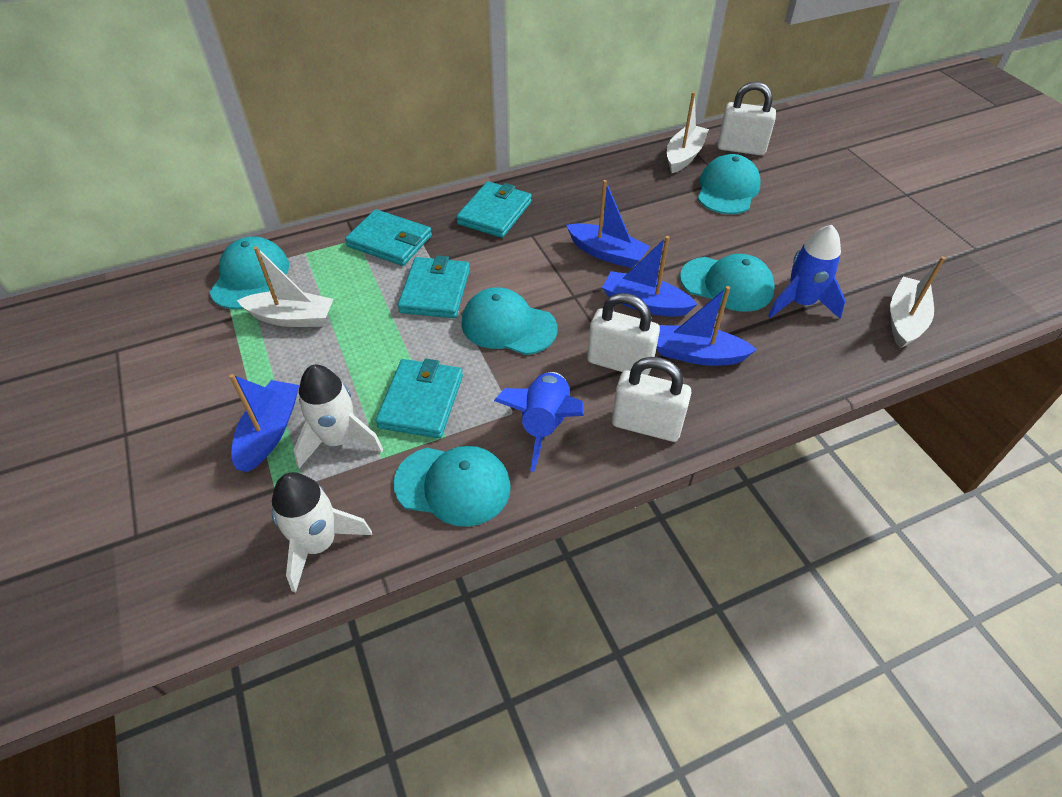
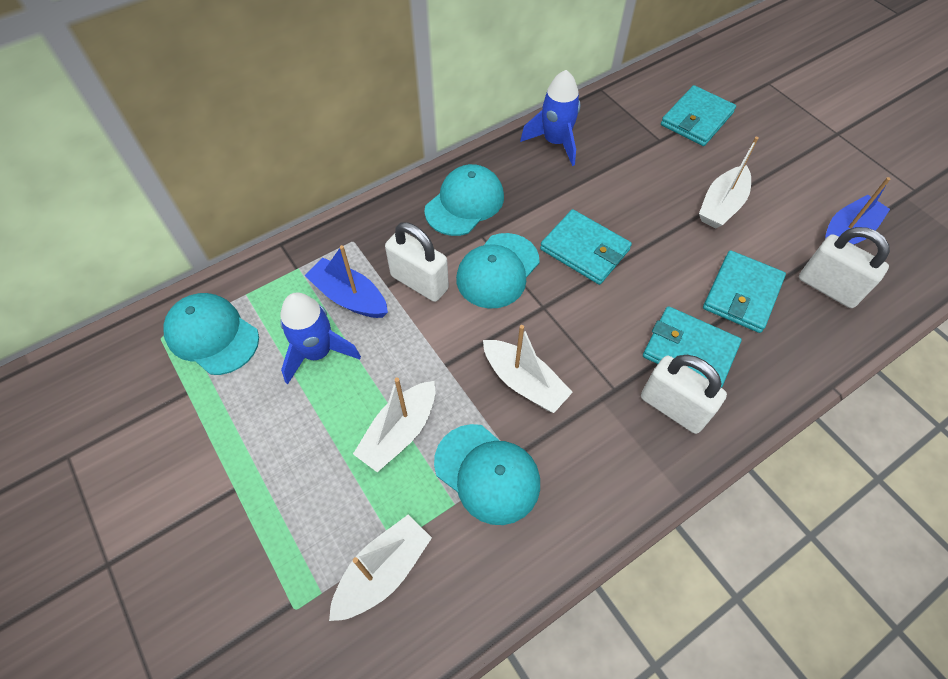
blue boat: 4 -> 2
turquoise cap: 5 -> 4
white boat: 3 -> 4
white rocket: 2 -> 0

